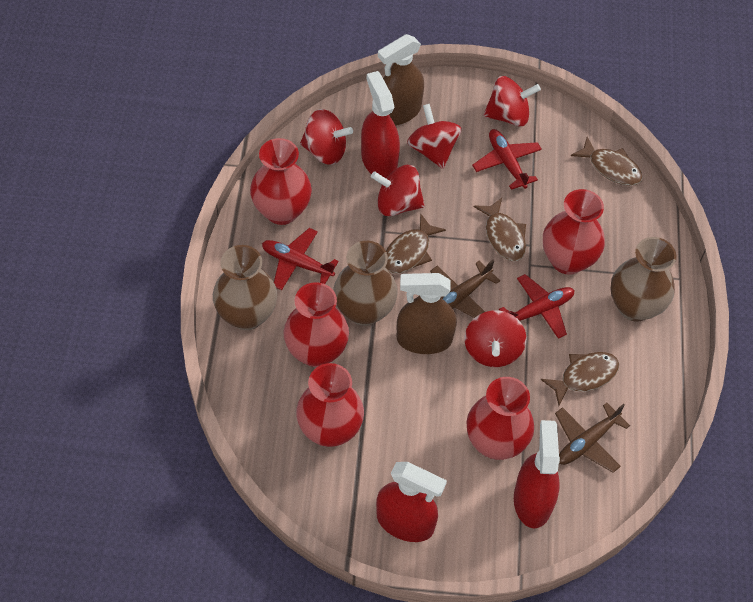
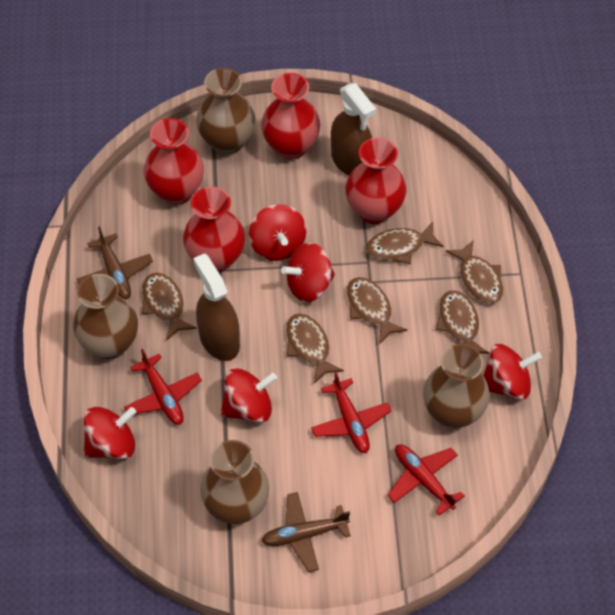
brown fish: 4 -> 6
brown vase: 3 -> 4
red spray bottle: 3 -> 0
red vase: 5 -> 4

